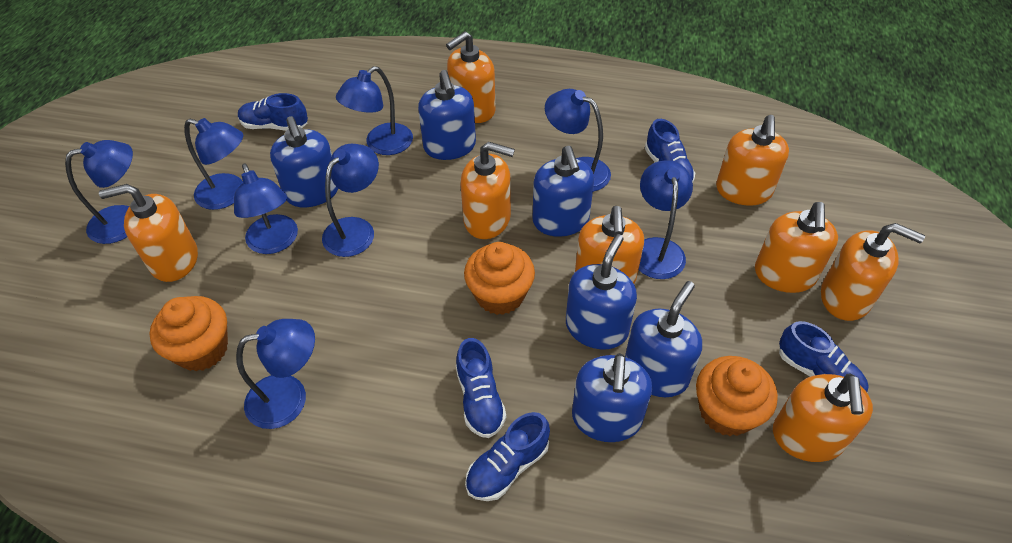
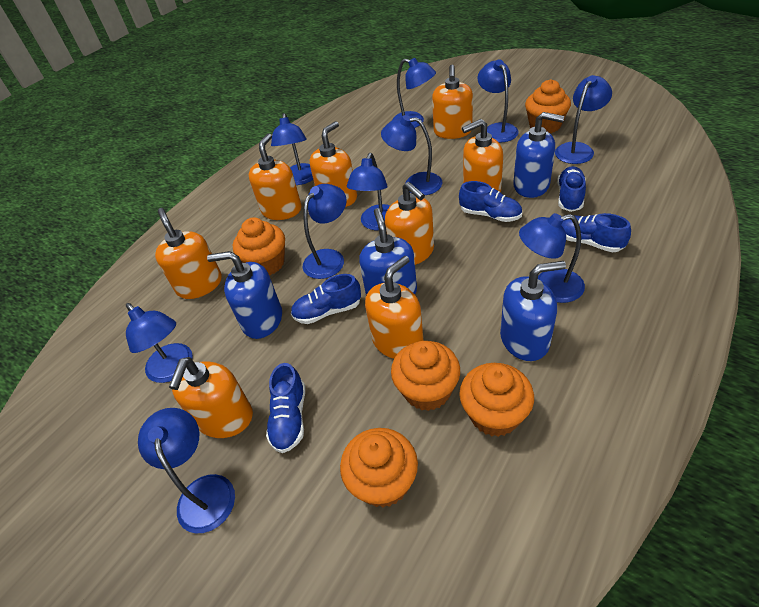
blue lamp: 8 -> 10
blue soap dispenser: 6 -> 4
orange cupcake: 3 -> 5

